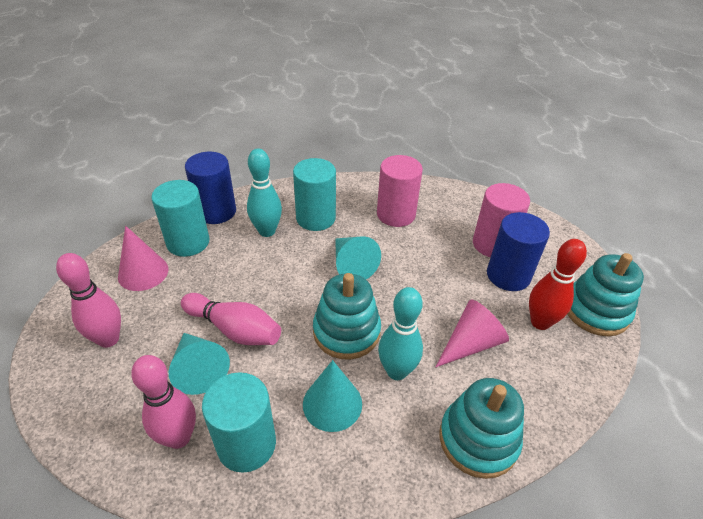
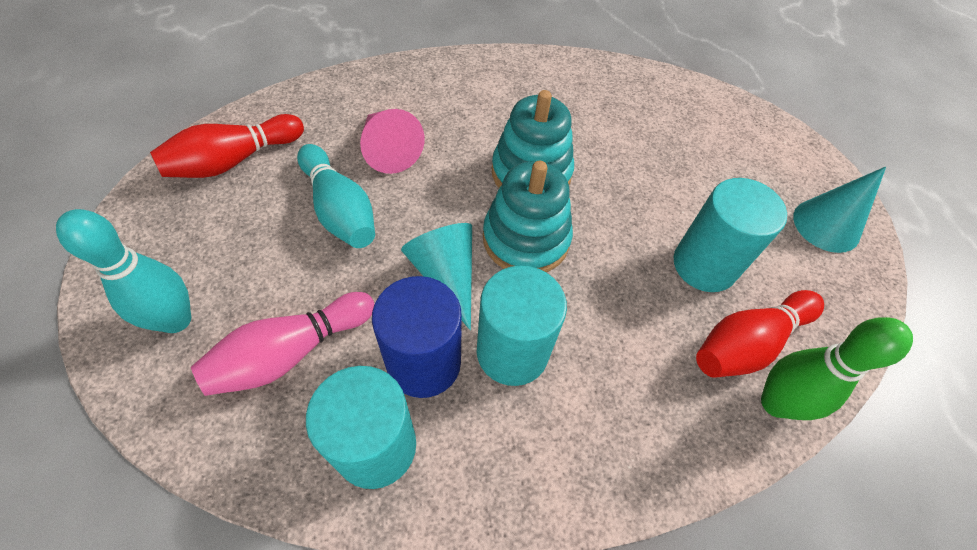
blue cylinder: 2 -> 1
green bowling pin: 0 -> 1
pink bowling pin: 3 -> 1
pink cone: 2 -> 1
pink cylinder: 2 -> 0
red bowling pin: 1 -> 2
turquoise cone: 3 -> 2
turquoise stacking toy: 3 -> 2

